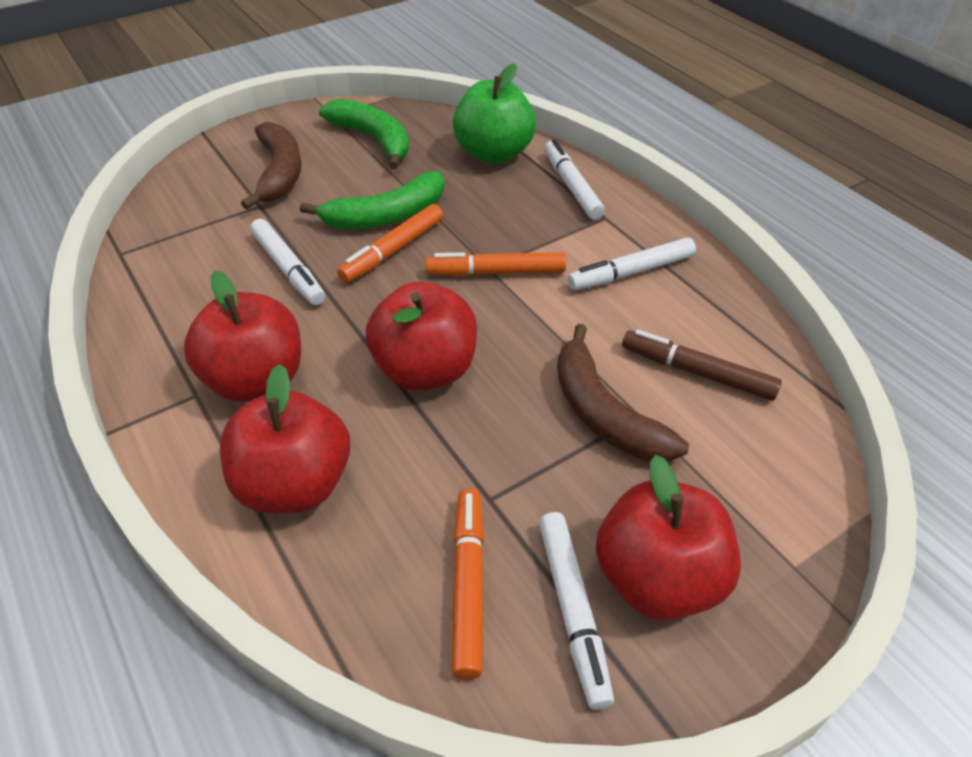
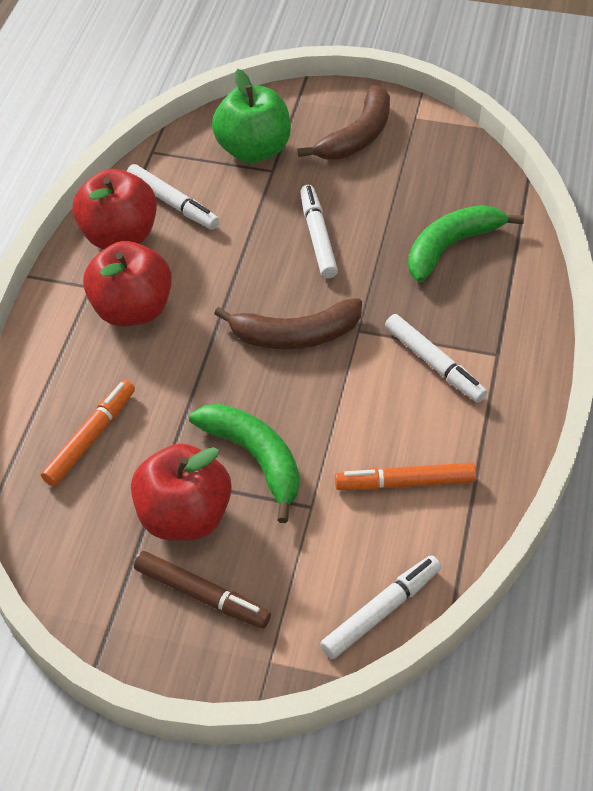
orange marker: 3 -> 2
red apple: 4 -> 3

